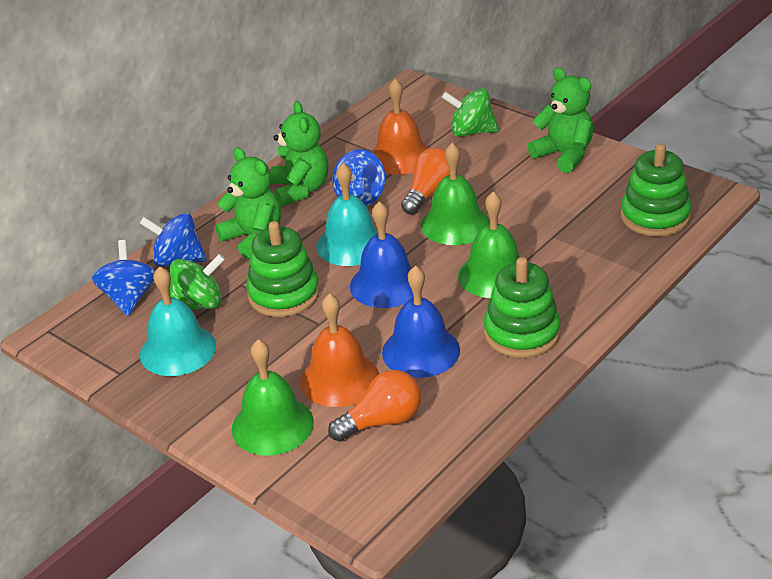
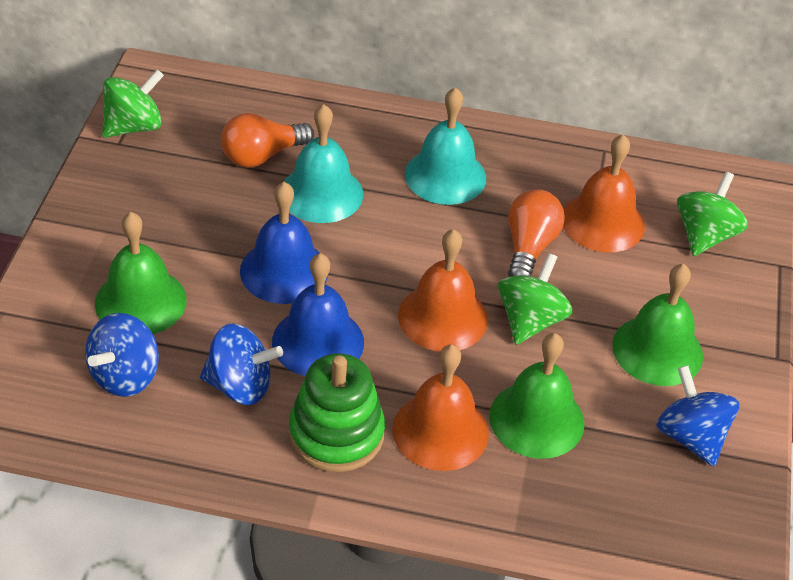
green spinning top: 2 -> 3
green stacking toy: 3 -> 1
green teddy bear: 3 -> 0
orange bell: 2 -> 3

